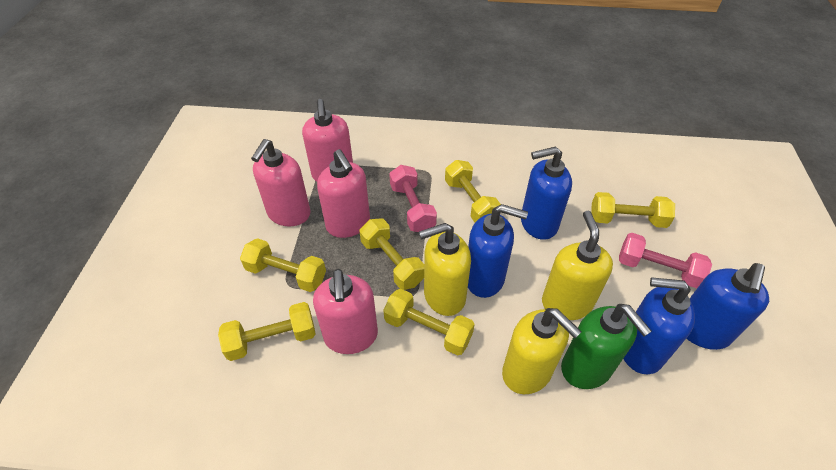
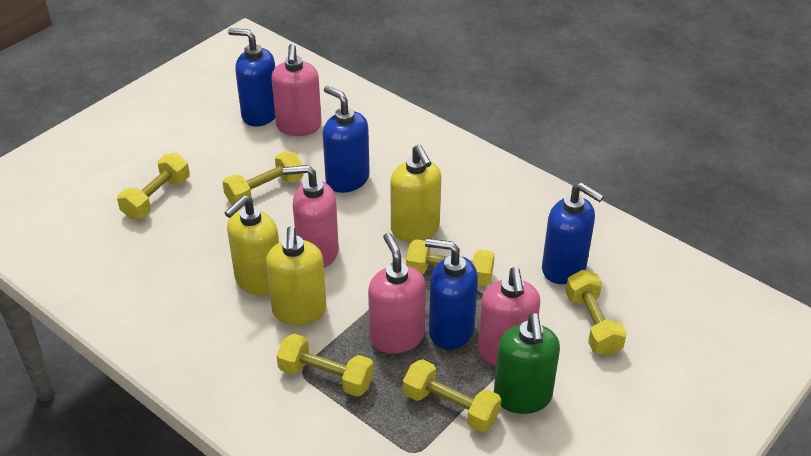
pink dumbbell: 2 -> 0

